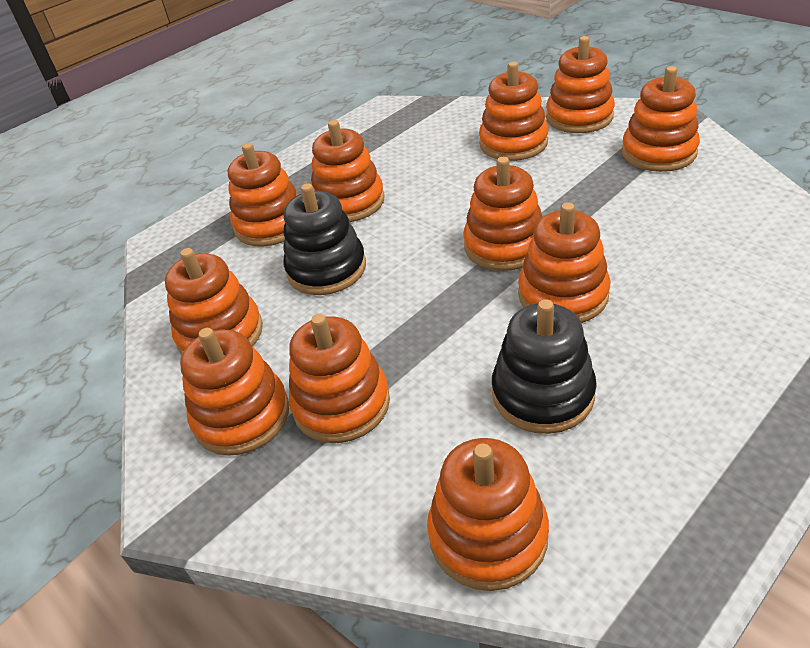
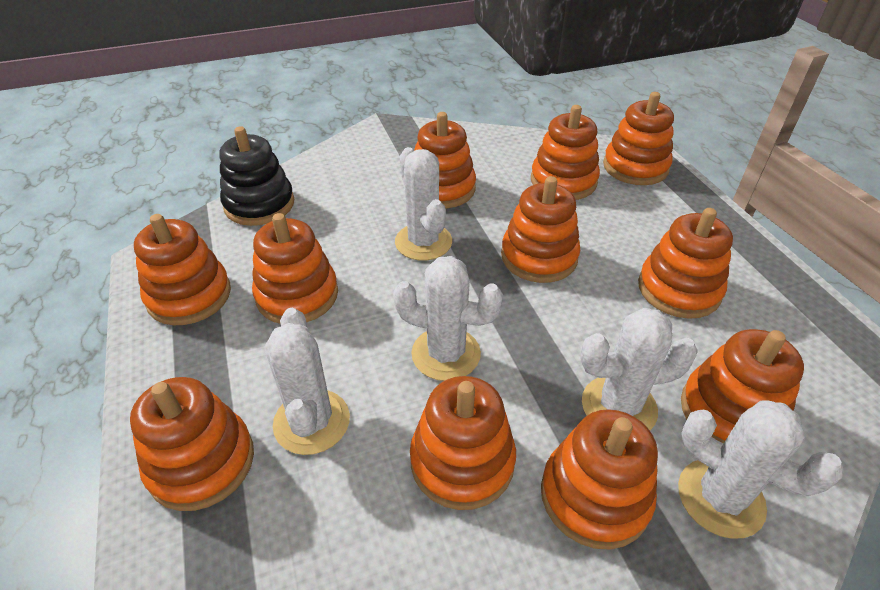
black stacking toy: 2 -> 1
white cactus: 0 -> 5

